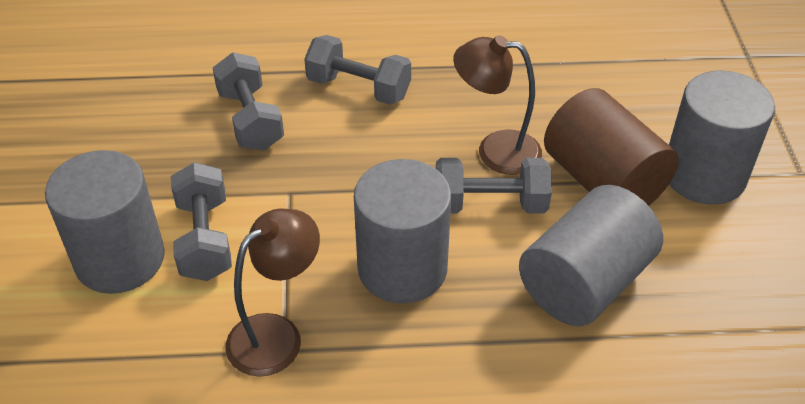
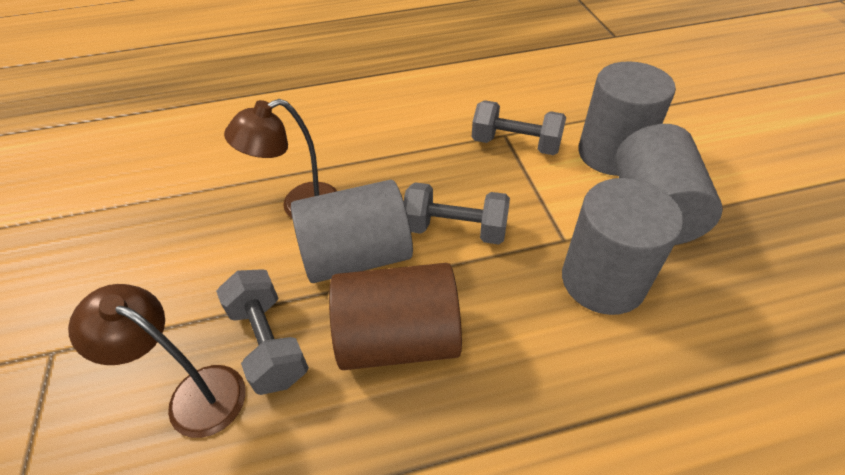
grey dumbbell: 4 -> 3

